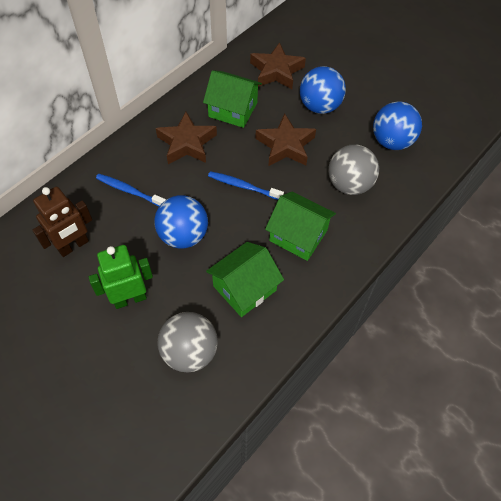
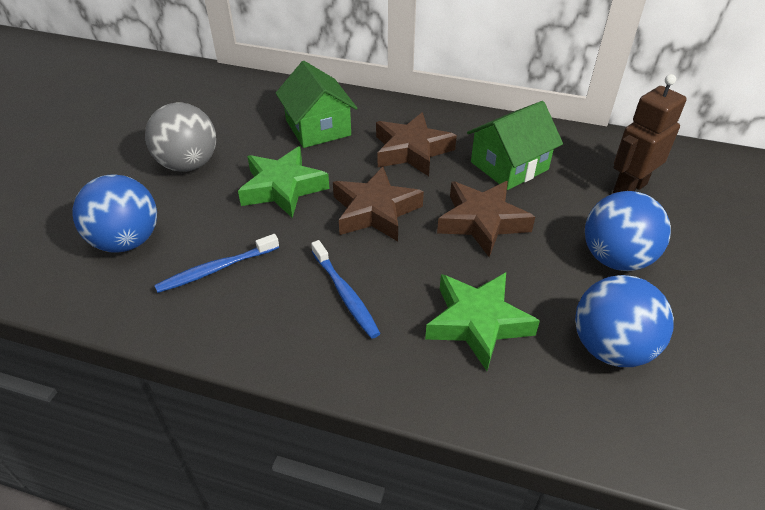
green house: 3 -> 2
green robot: 1 -> 0
green star: 0 -> 2
grey ball: 2 -> 1

